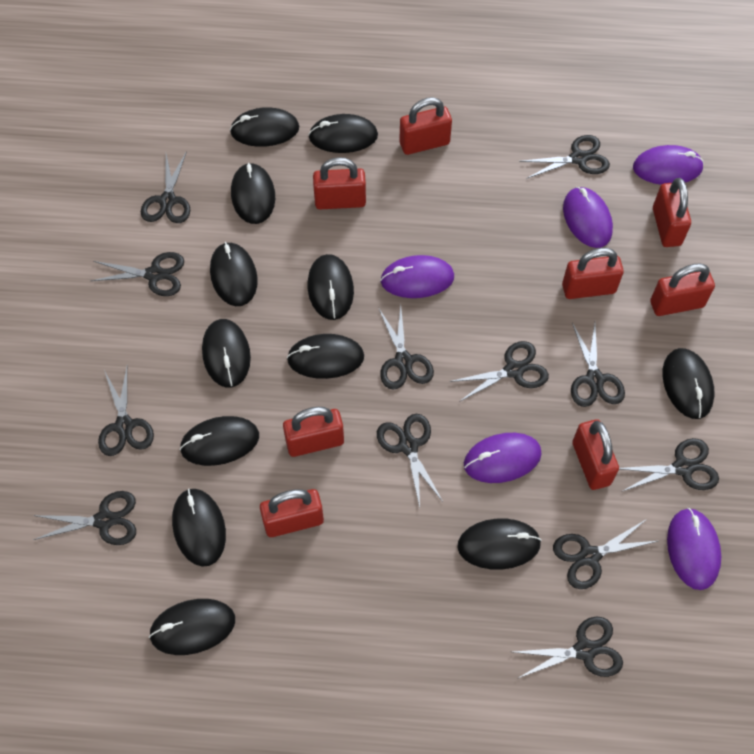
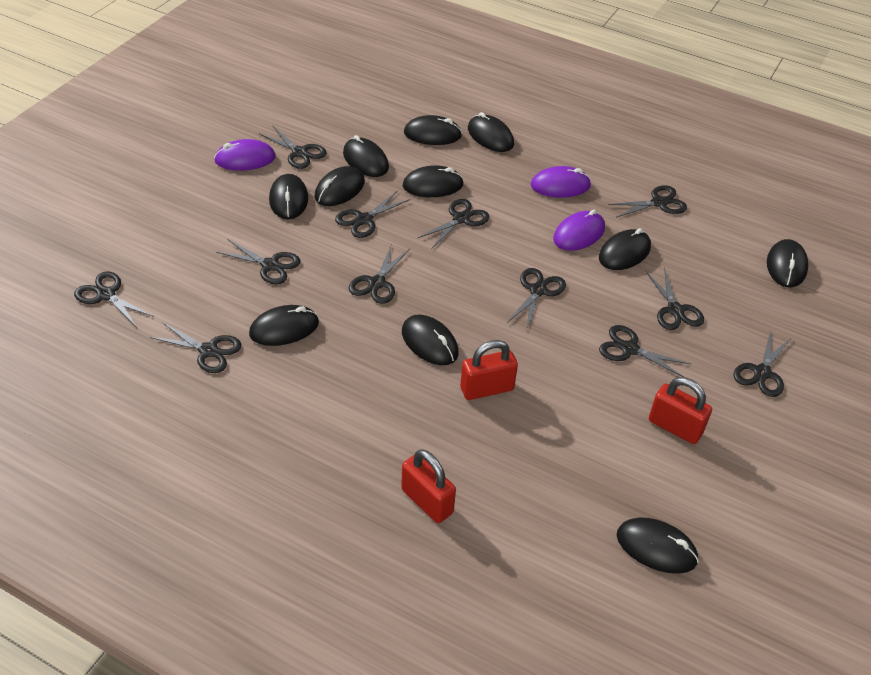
black mouse: 12 -> 11
purple mouse: 5 -> 3
red padlock: 8 -> 3

